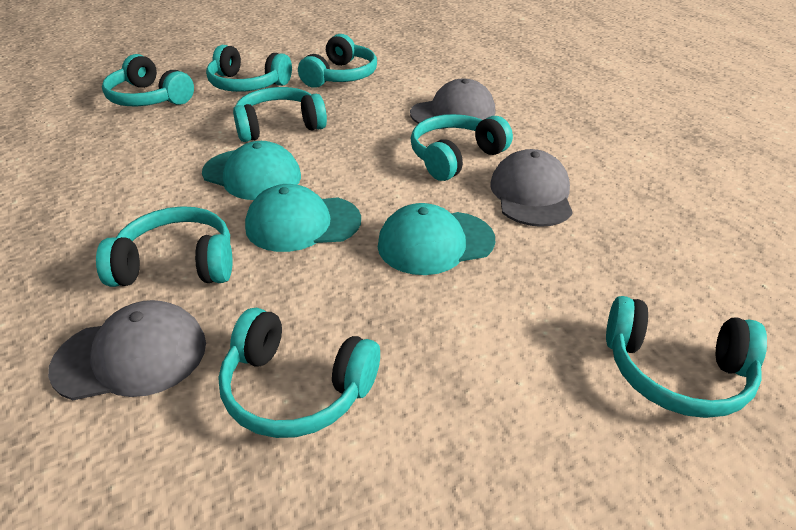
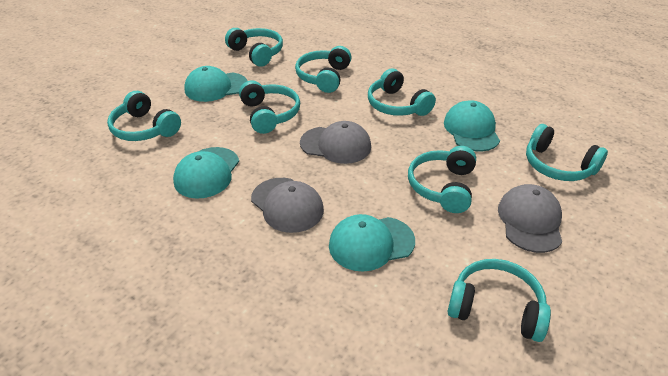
turquoise cap: 3 -> 4

